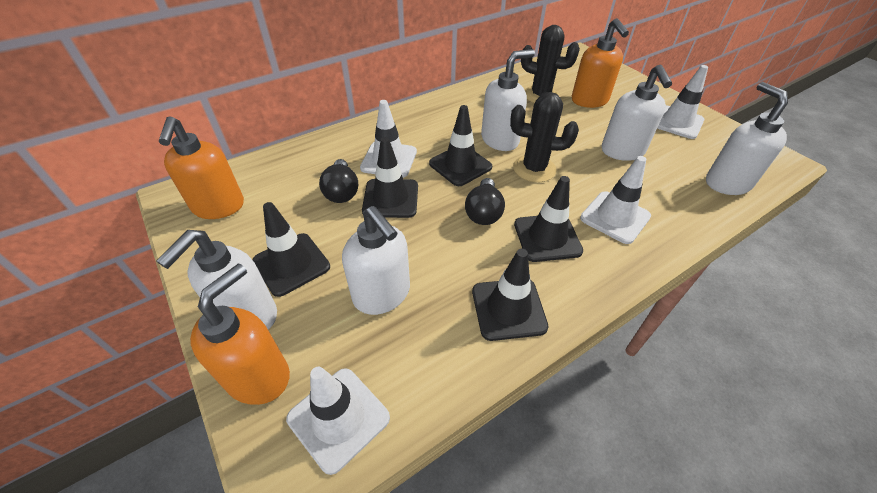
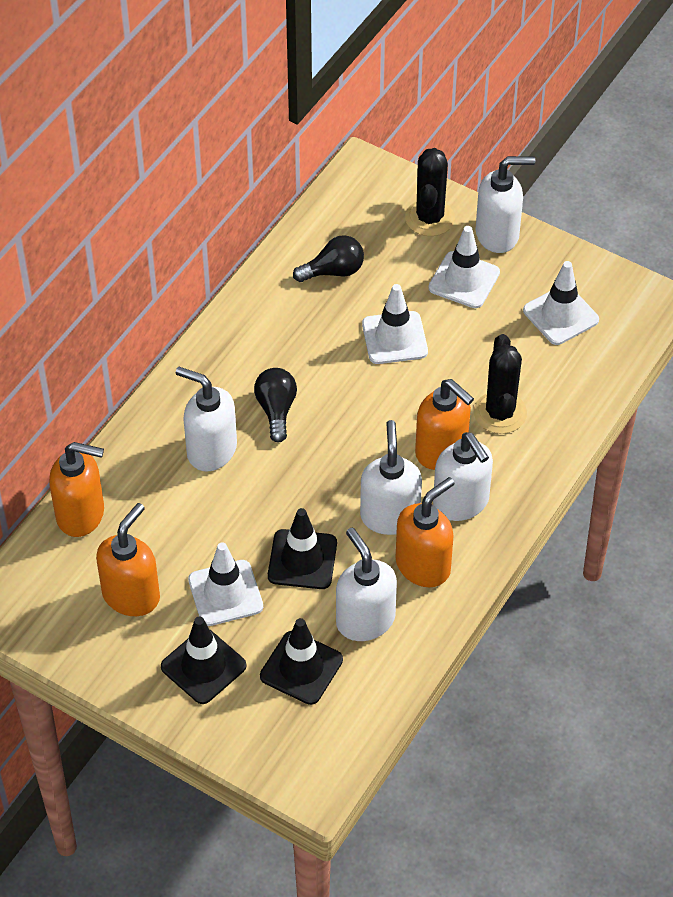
black traffic cone: 5 -> 3
orange soap dispenser: 3 -> 4

